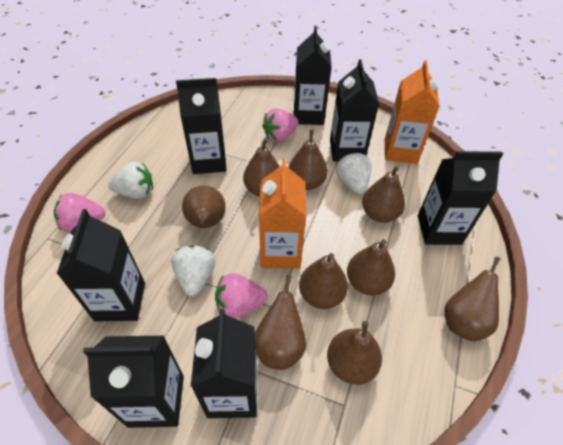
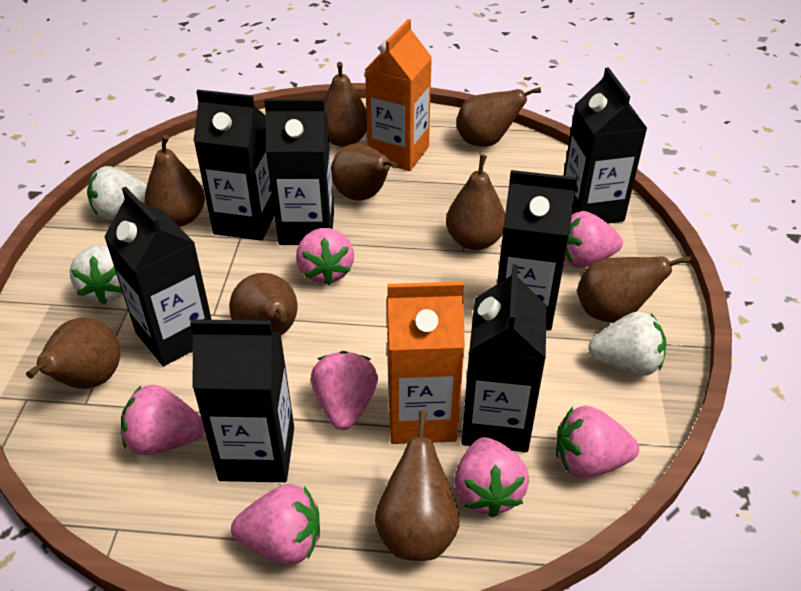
pink strawberry: 3 -> 7

